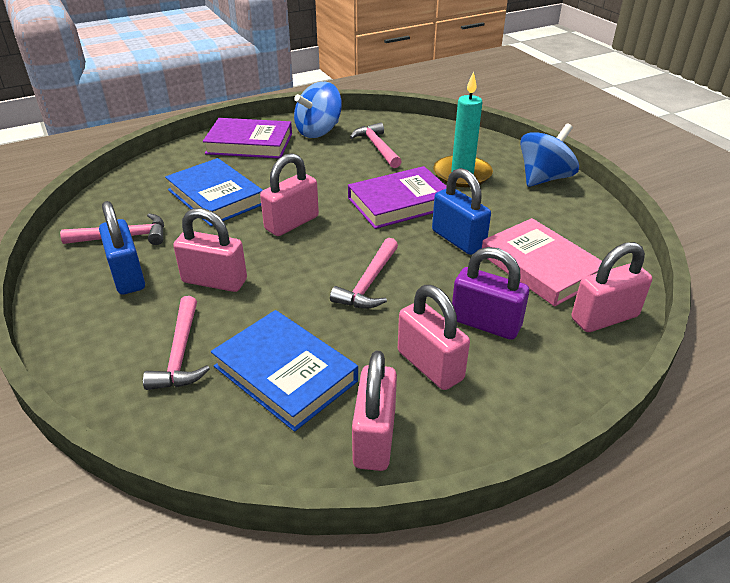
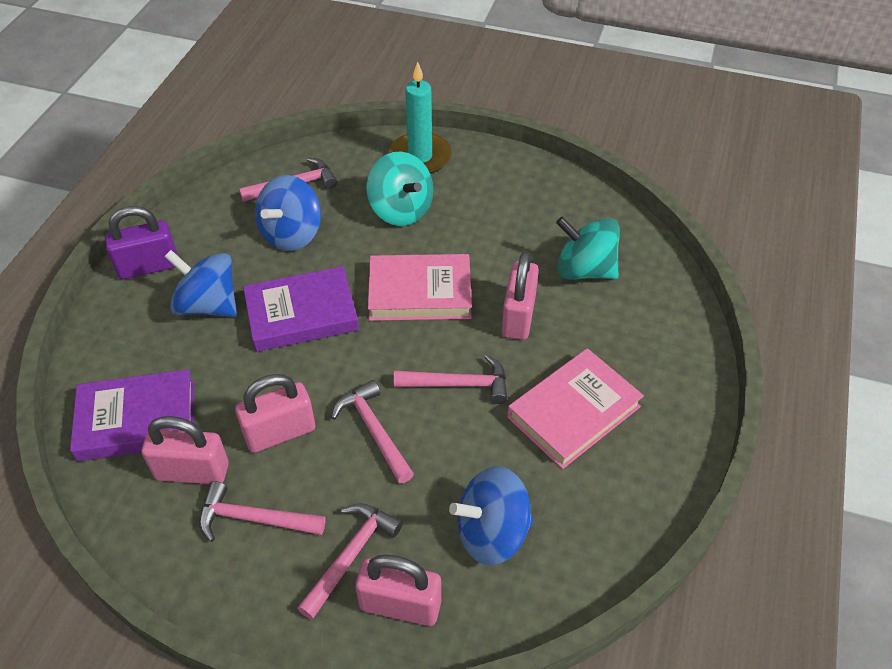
blue book: 2 -> 0
blue padlock: 2 -> 0
blue spinning top: 2 -> 3
pink book: 1 -> 2
pink hammer: 4 -> 5
pink padlock: 5 -> 4
turquoise spinning top: 0 -> 2

